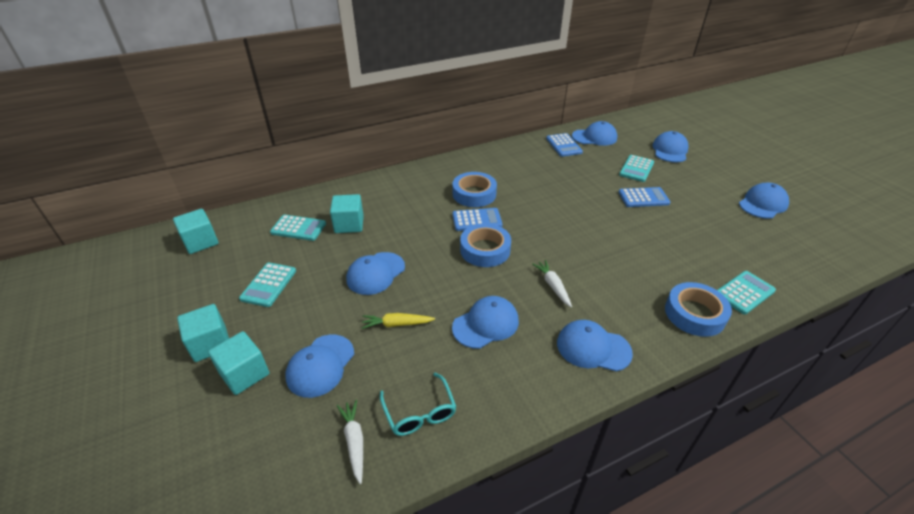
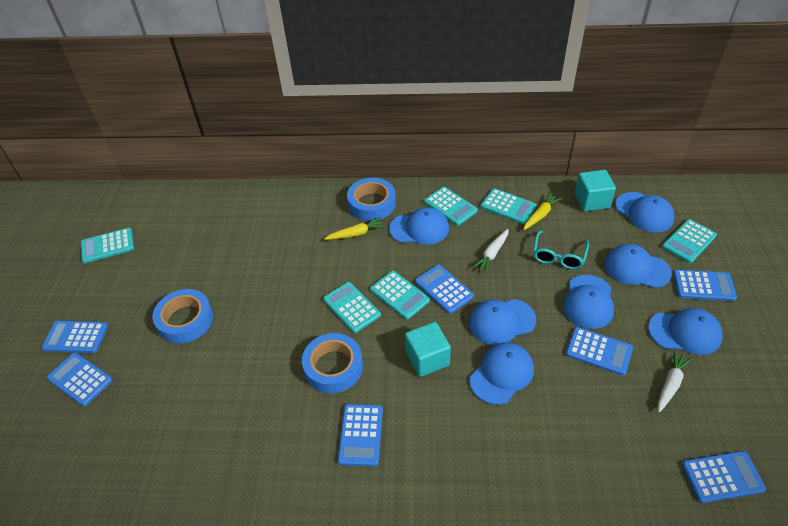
blue calculator: 3 -> 7
turquoise calculator: 4 -> 6
turquoise cube: 4 -> 2
yellow carrot: 1 -> 2

